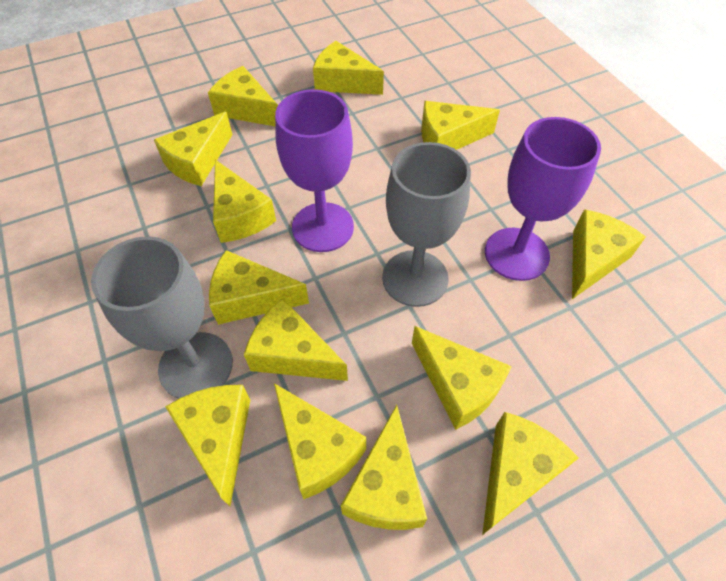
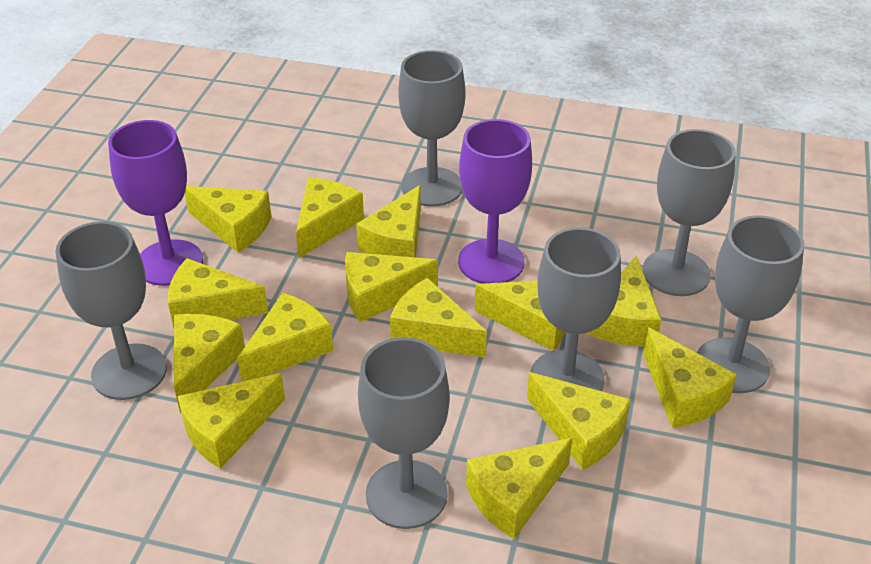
grey goblet: 2 -> 6
yellow cheese: 13 -> 14

